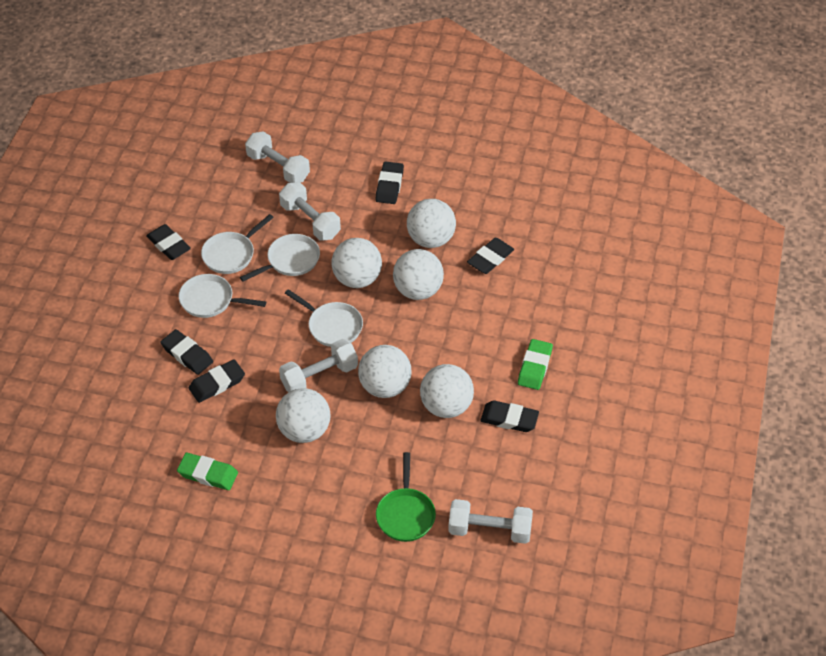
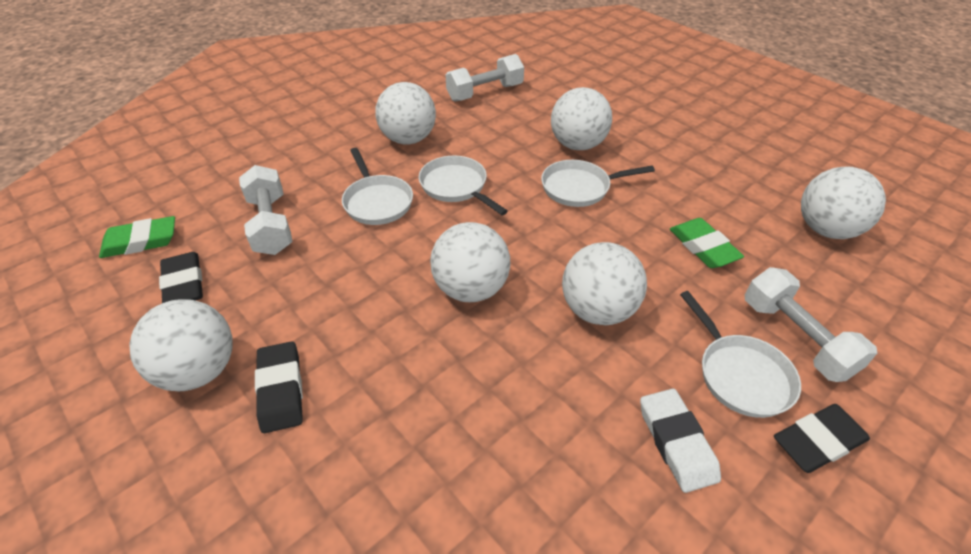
black eraser: 6 -> 3
green pan: 1 -> 0
white dumbbell: 4 -> 3
white eraser: 0 -> 1

